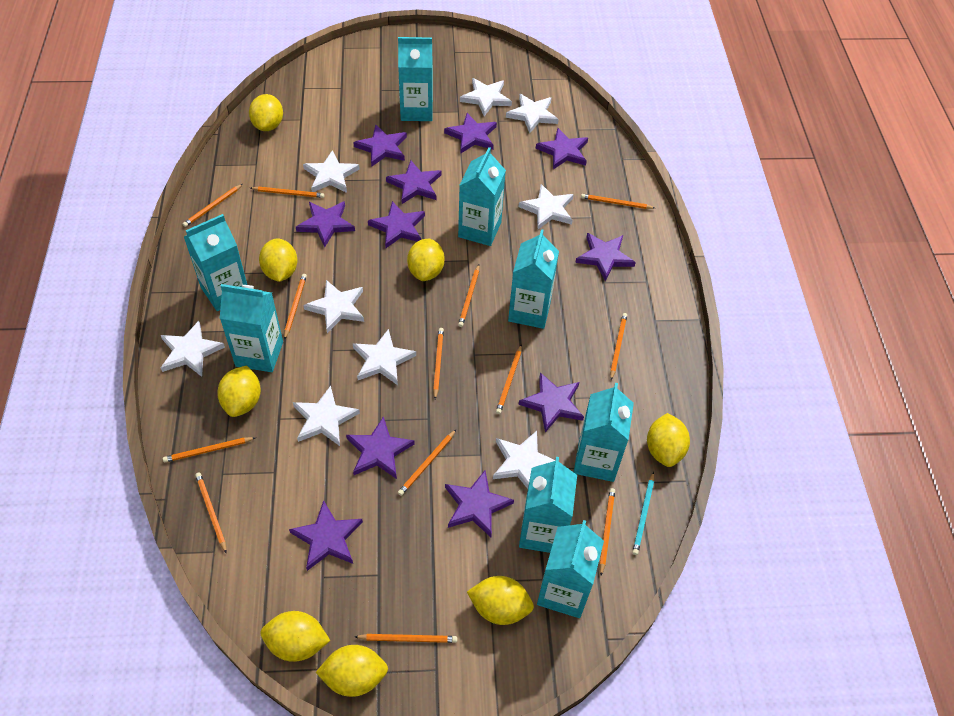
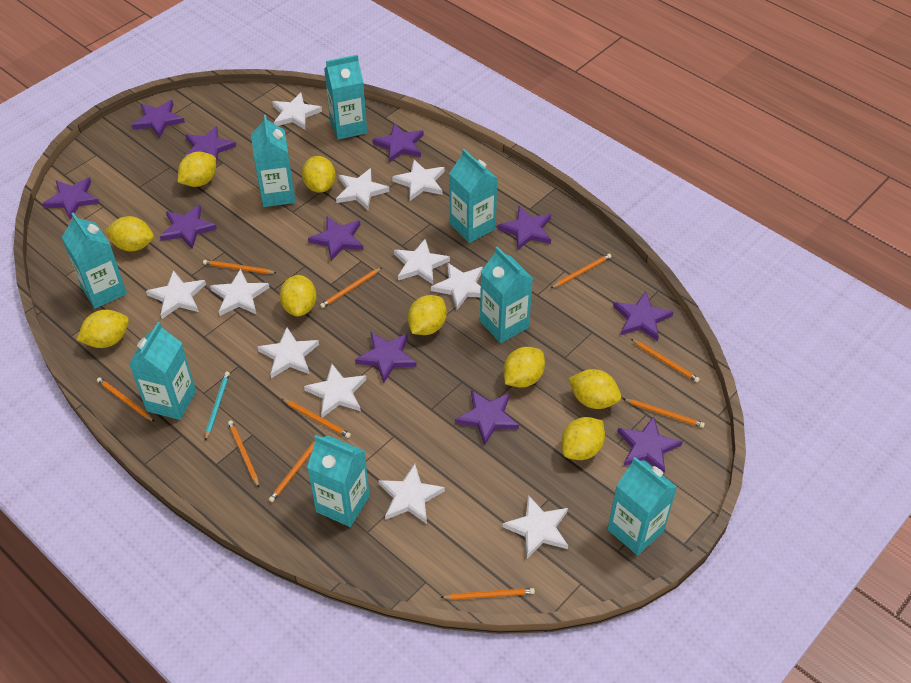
orange pencil: 13 -> 10
white star: 9 -> 11
yellow lemon: 8 -> 9

